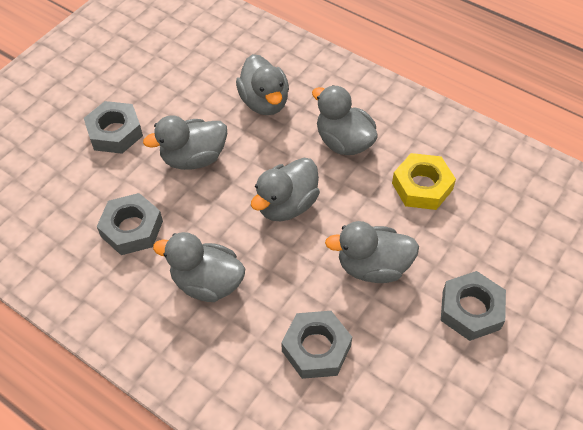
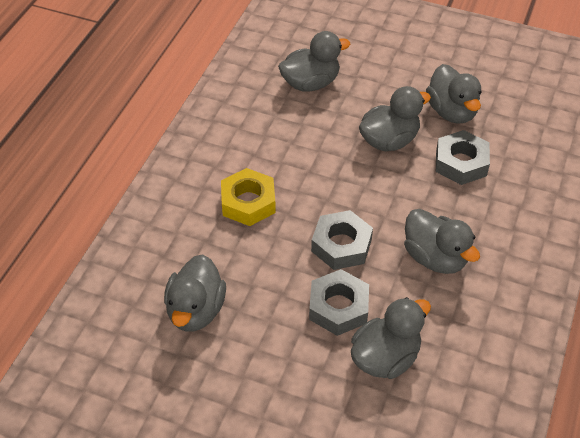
grey nut: 4 -> 3

